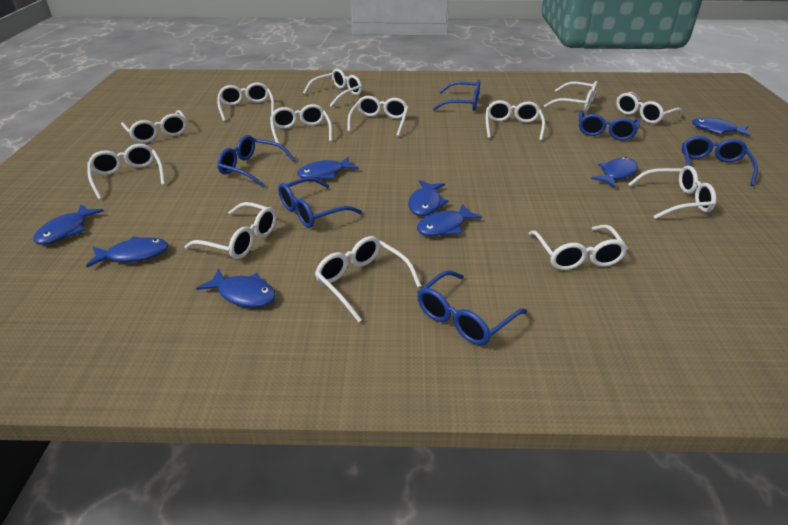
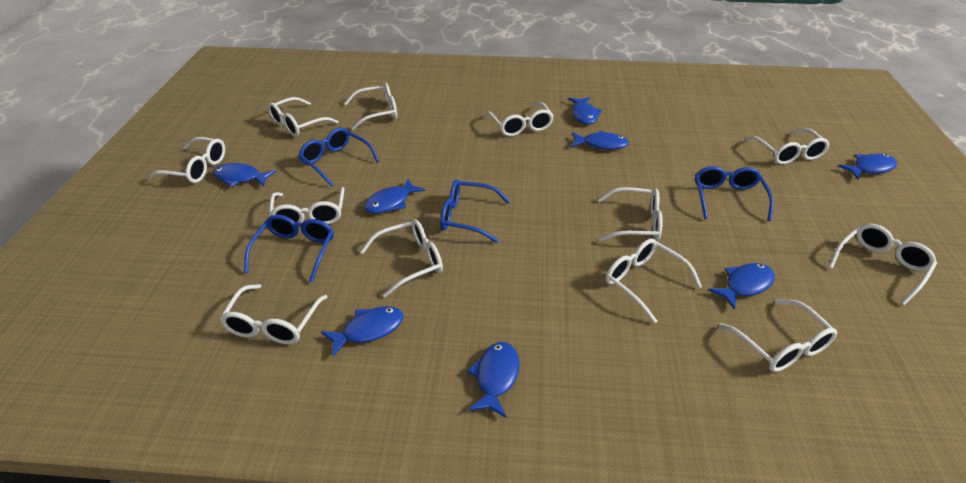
blue glasses: 6 -> 4
white glasses: 13 -> 12

